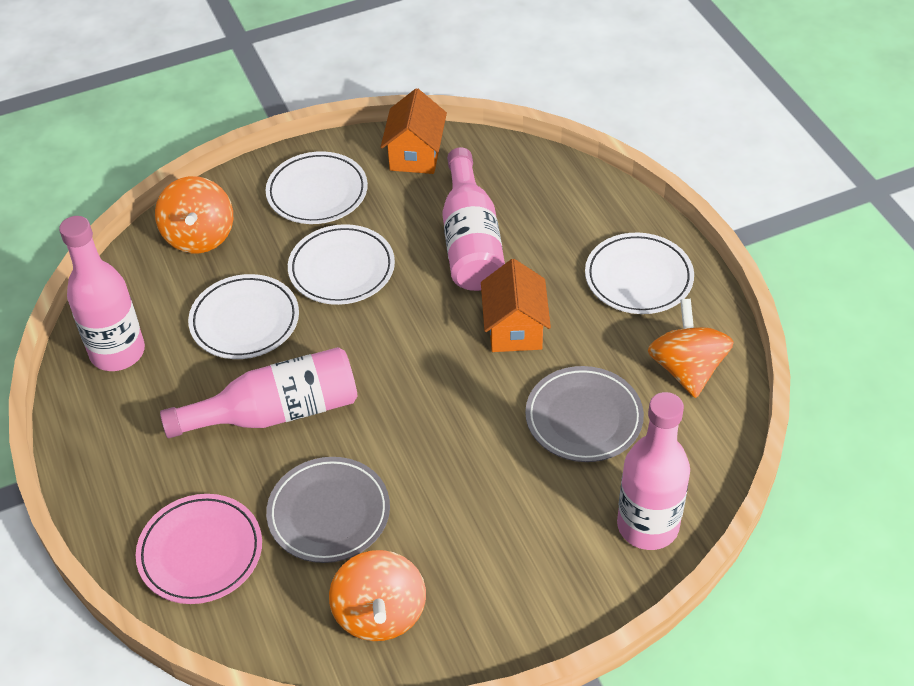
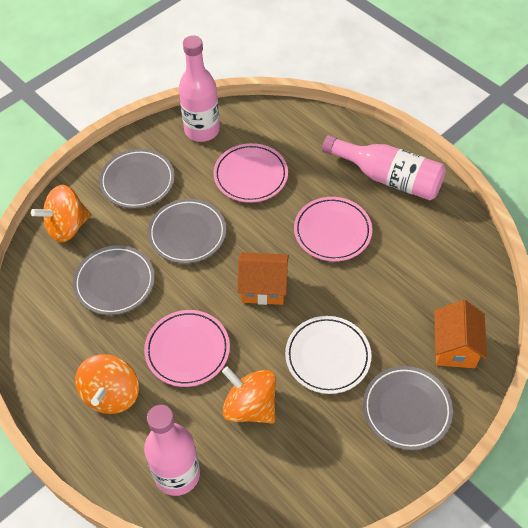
grey plate: 2 -> 4
pink bottle: 4 -> 3
pink plate: 1 -> 3
white plate: 4 -> 1

